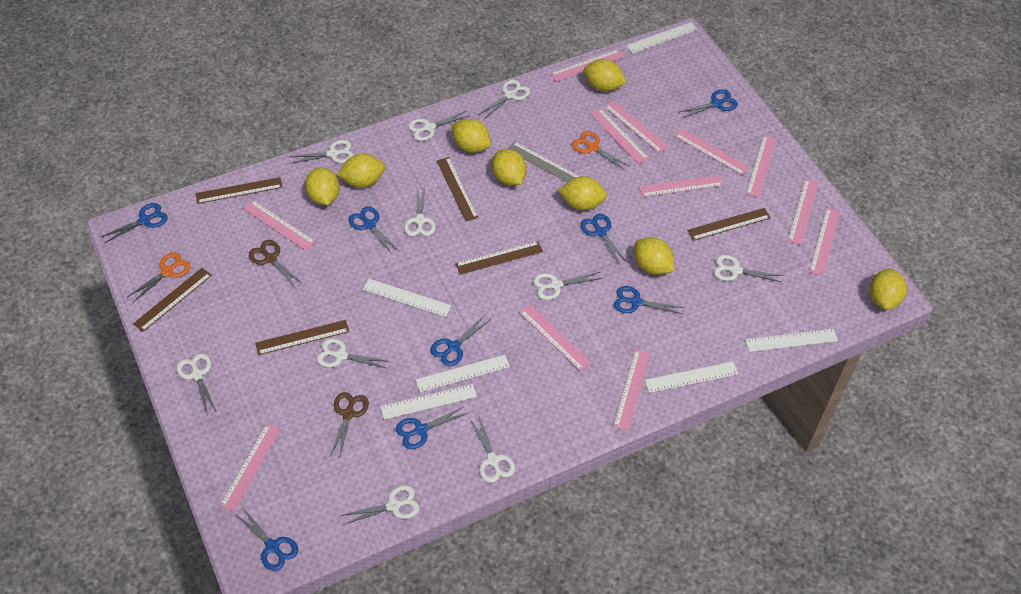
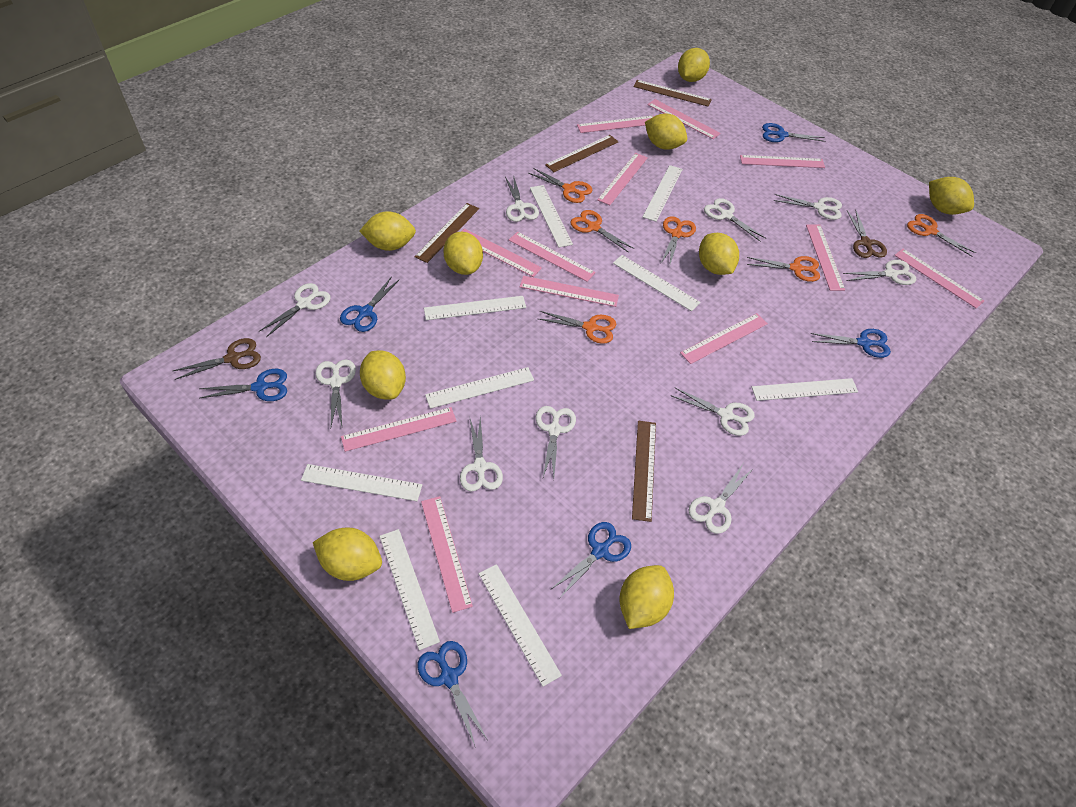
blue scissors: 8 -> 6
brown ruler: 6 -> 4
grey ruler: 1 -> 0
orange scissors: 2 -> 6
white ruler: 6 -> 9
yellow lemon: 8 -> 9

